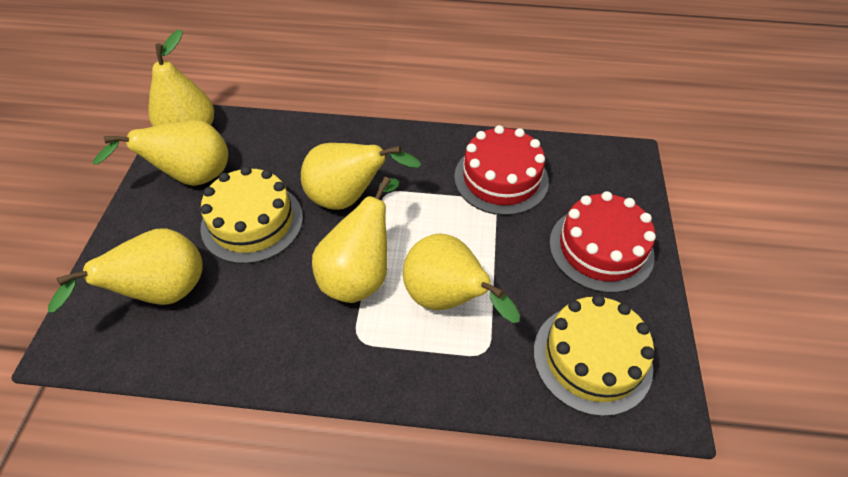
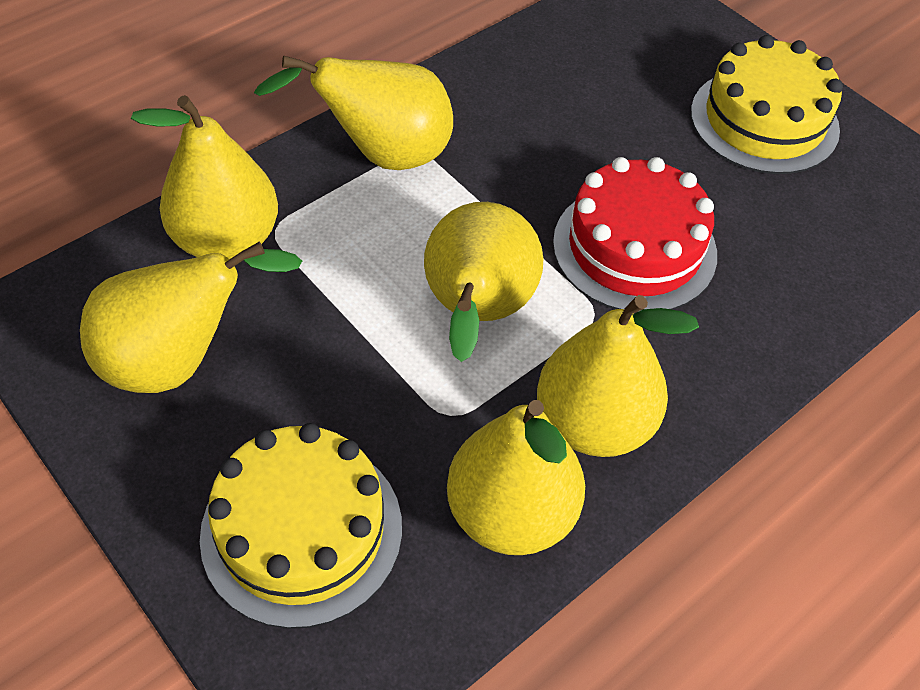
red cake: 2 -> 1

